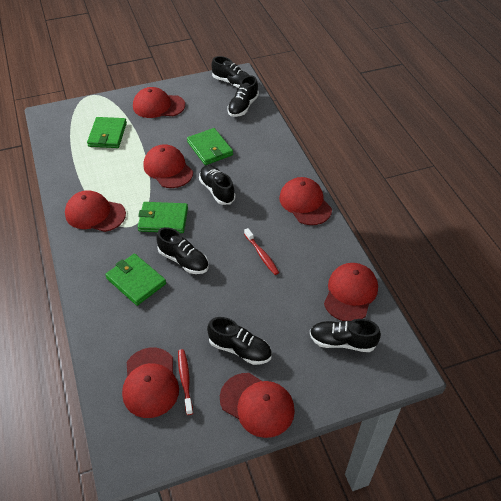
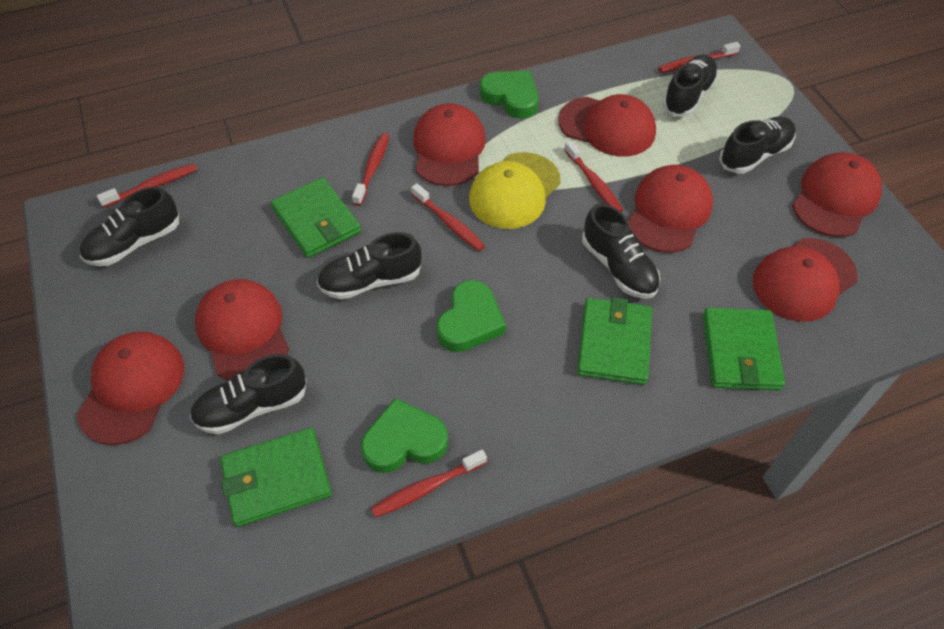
green heart: 0 -> 3
red toothbrush: 2 -> 6
yellow cap: 0 -> 1

